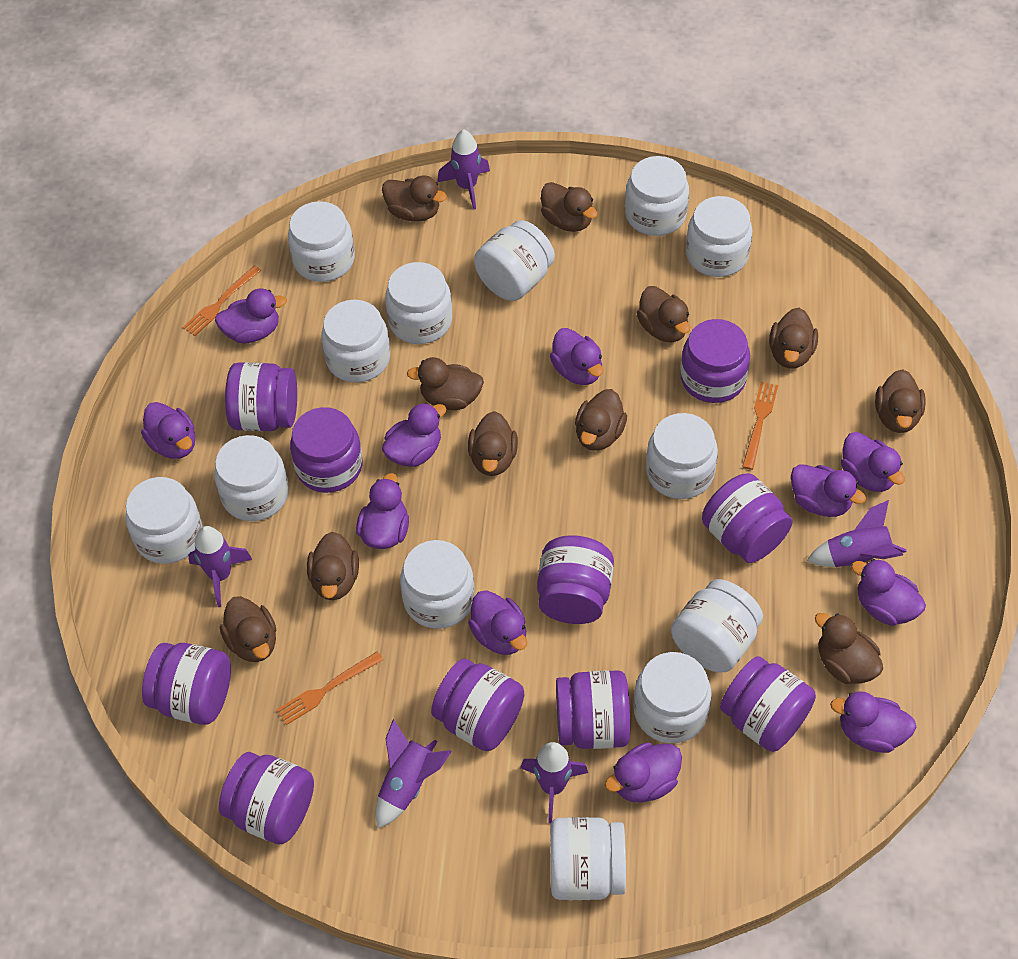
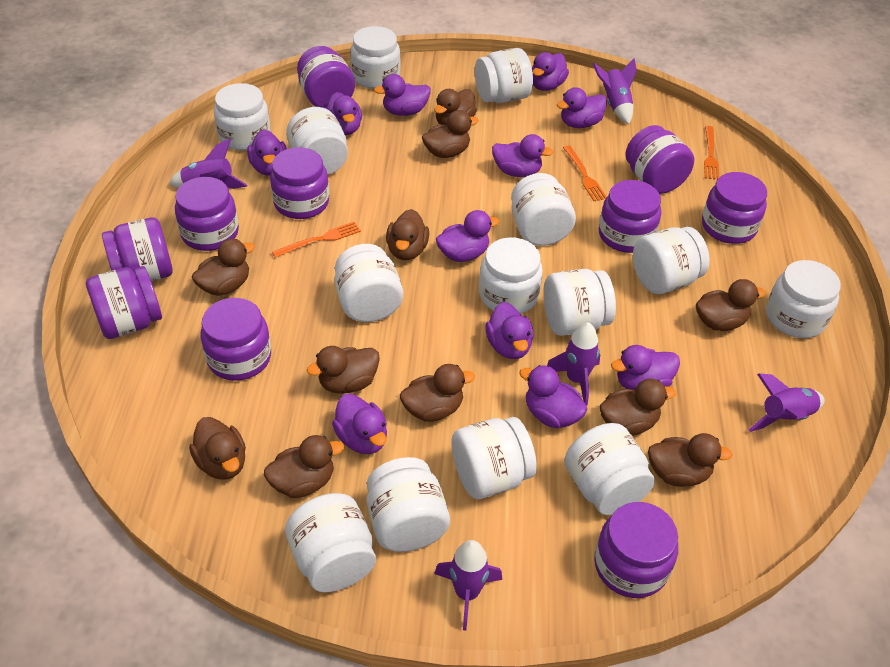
white jar: 13 -> 14

